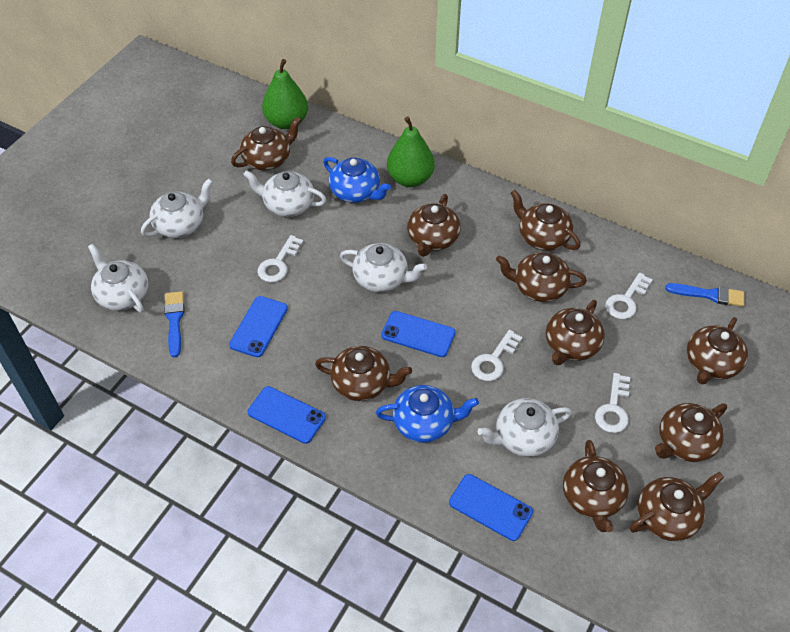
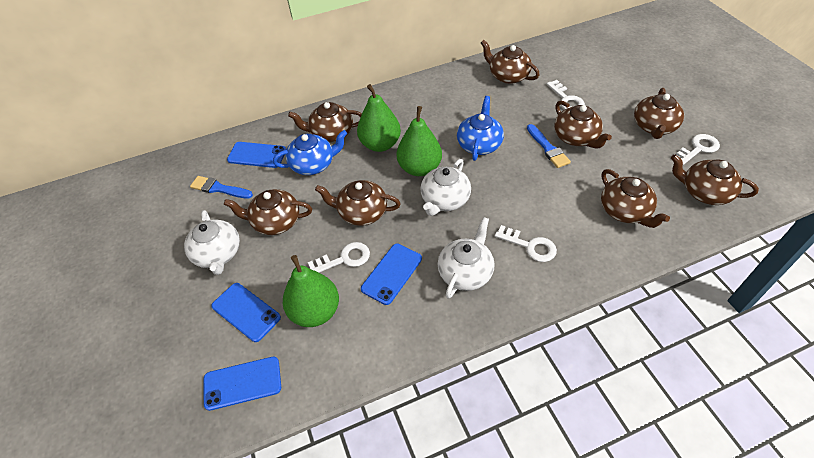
brown teapot: 10 -> 8
green pear: 2 -> 3
white teapot: 5 -> 3

